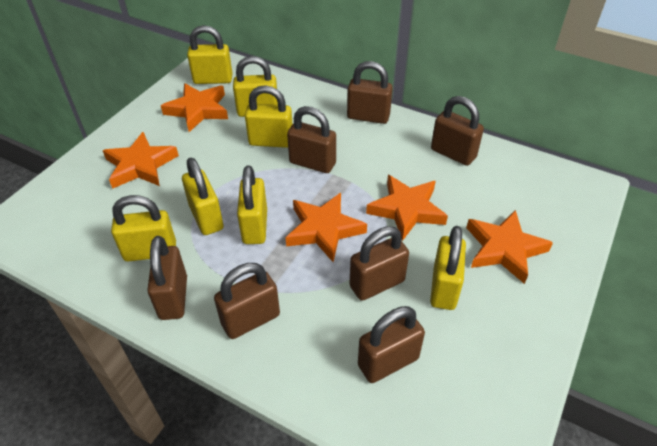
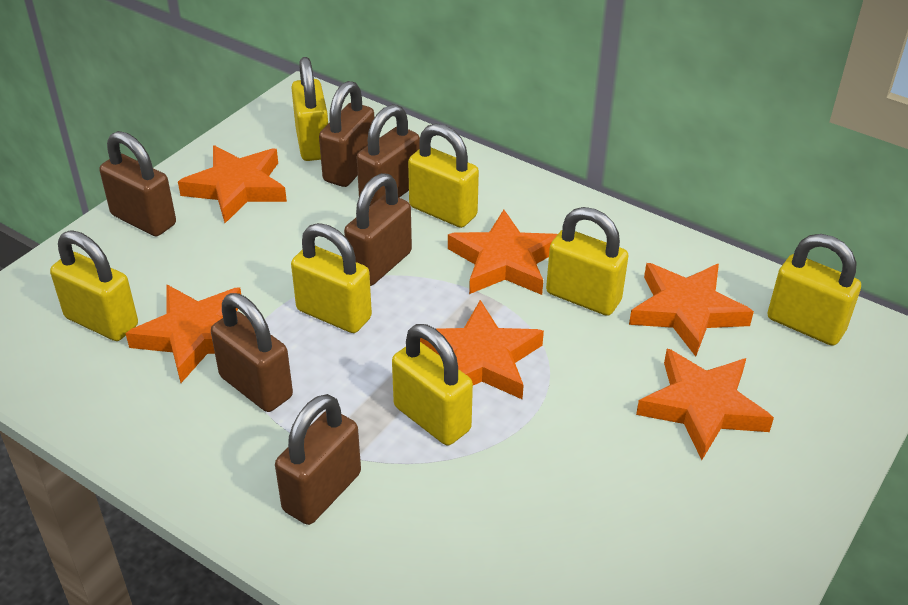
brown padlock: 7 -> 6
orange star: 5 -> 6

